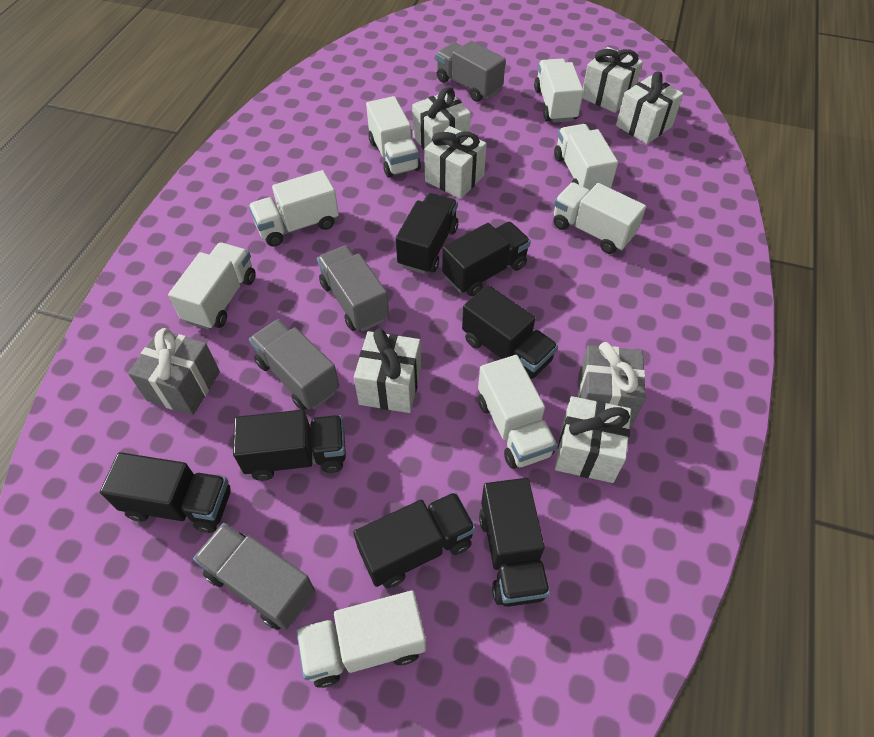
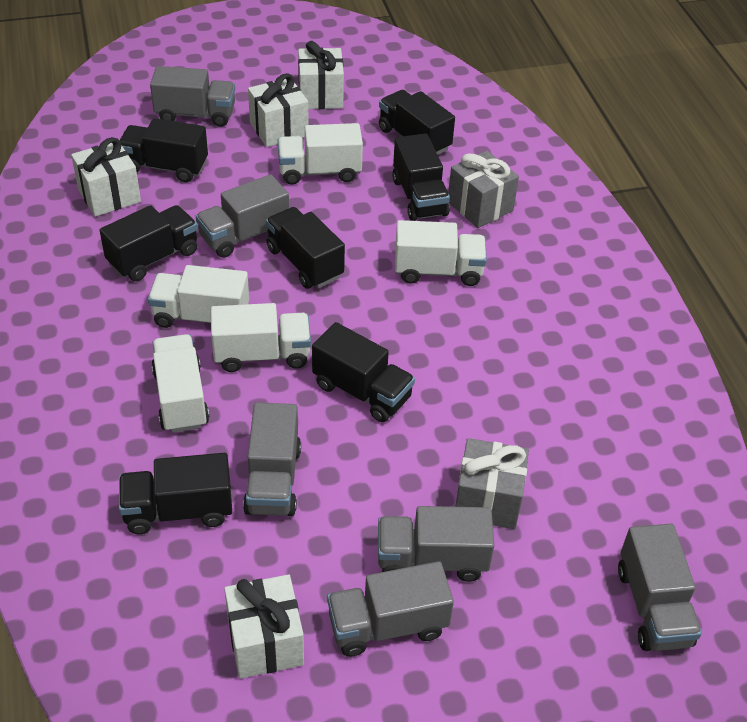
grey truck: 4 -> 6
white gift: 6 -> 4
white truck: 8 -> 5

